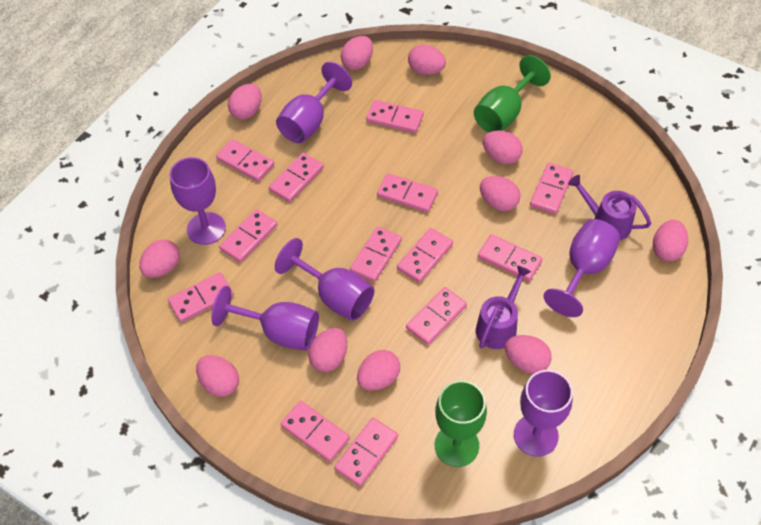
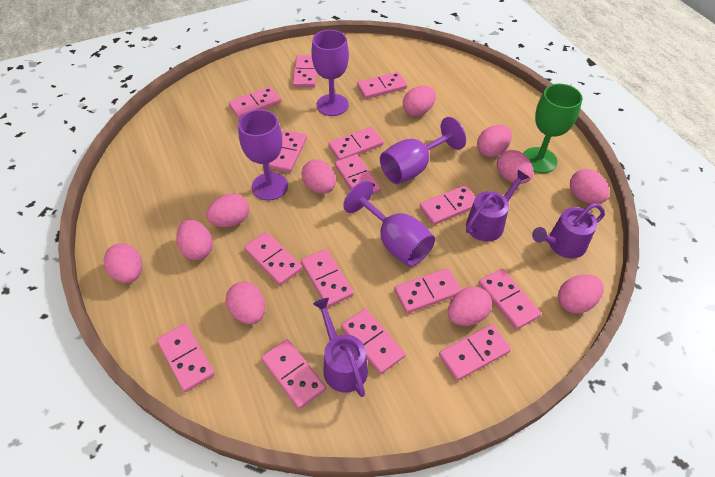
green goblet: 2 -> 1
pink domino: 13 -> 15
purple goblet: 6 -> 4
purple watering can: 2 -> 3

